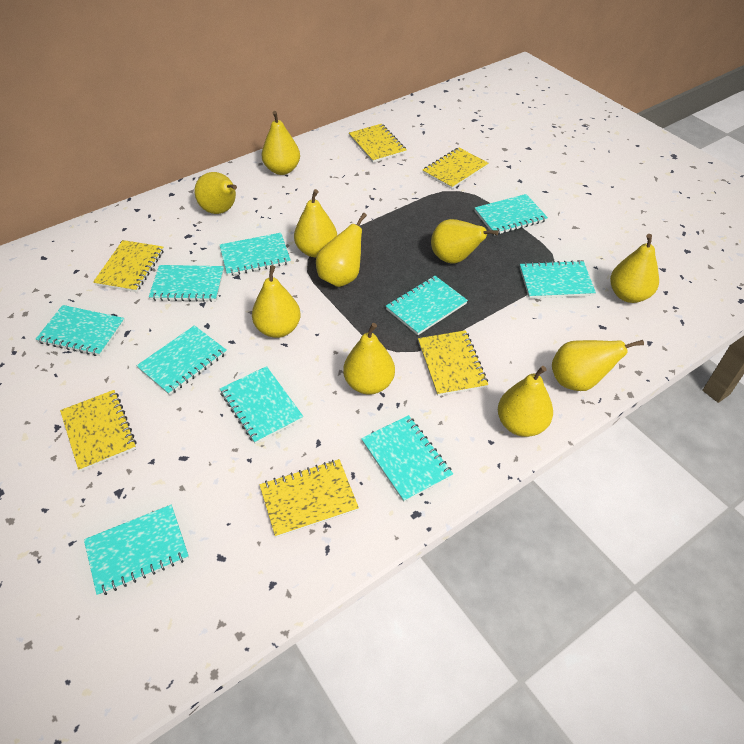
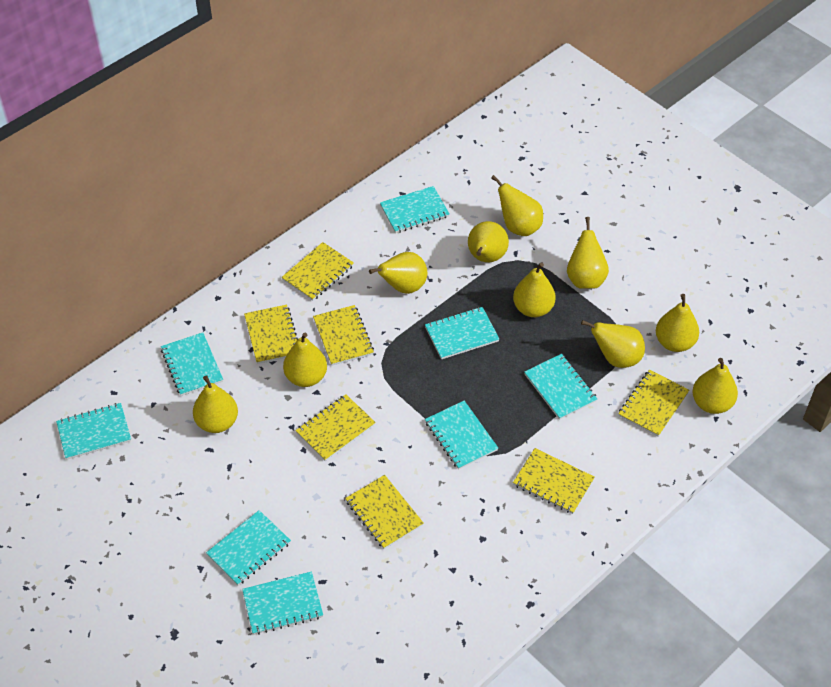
turquoise notebook: 10 -> 8
yellow notebook: 6 -> 7

